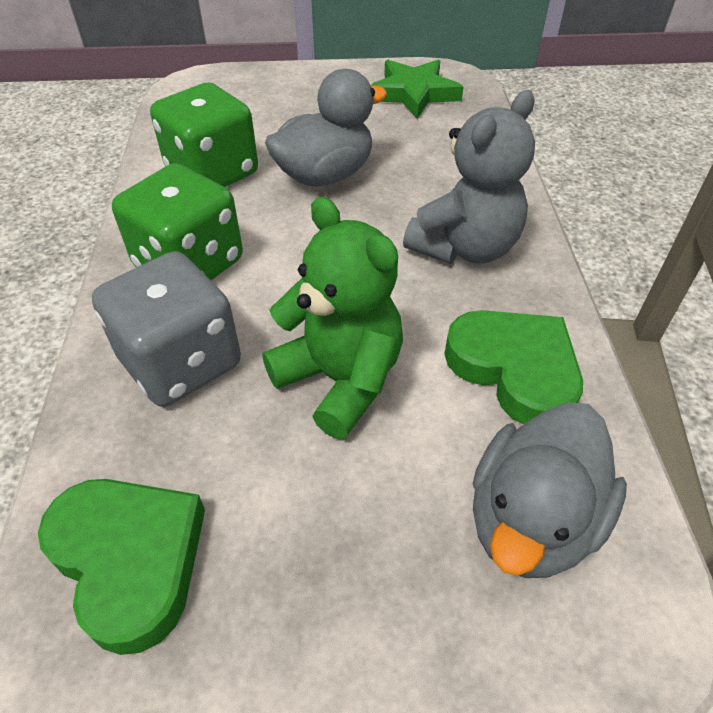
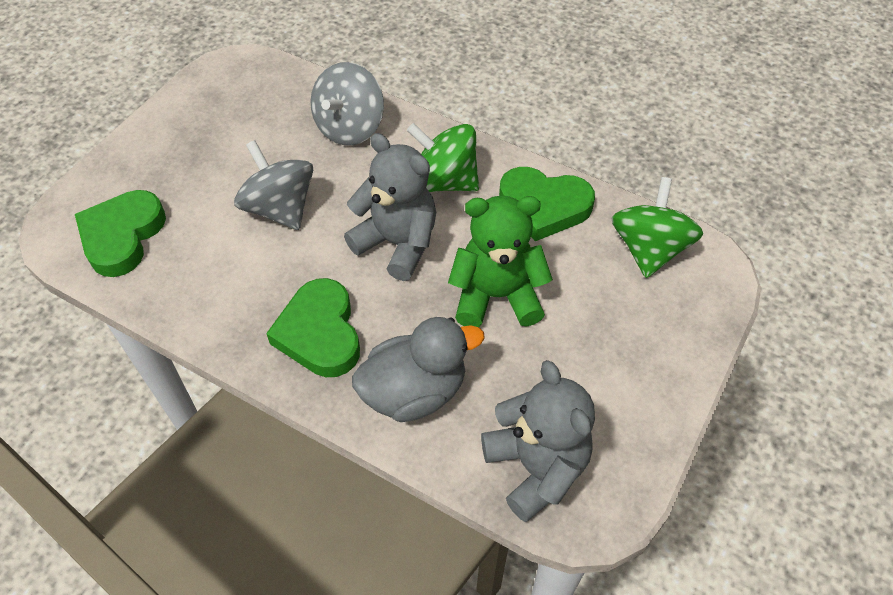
green dice: 2 -> 0
green heart: 2 -> 3
green spinning top: 0 -> 2
green star: 1 -> 0
grey dice: 1 -> 0
grey duck: 2 -> 1
grey spinning top: 0 -> 2
grey teddy bear: 1 -> 2

